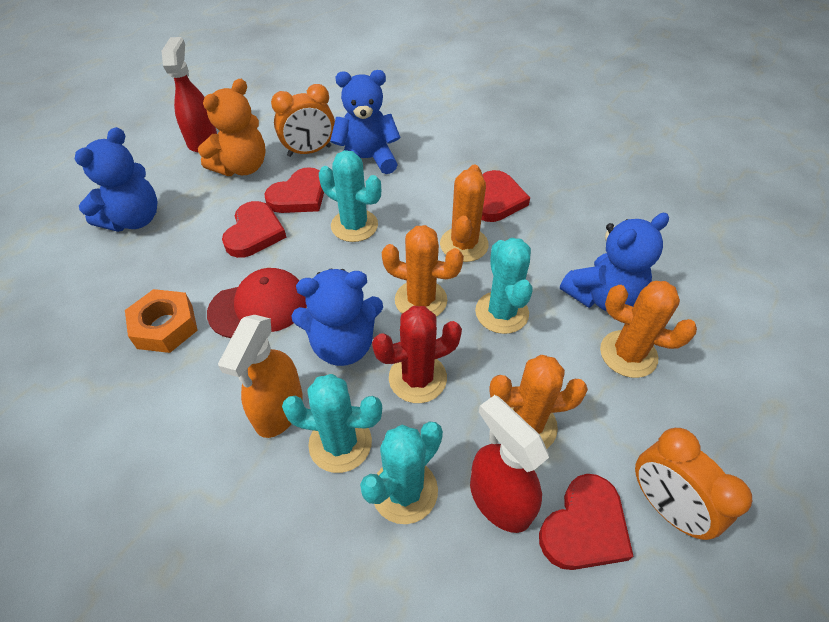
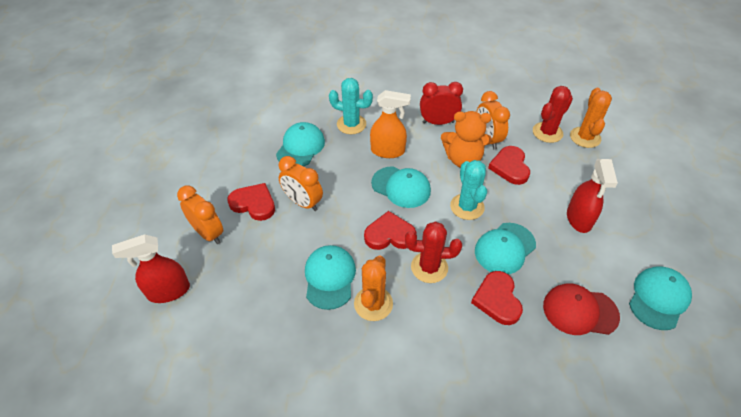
blue teddy bear: 4 -> 0
orange cactus: 4 -> 2
orange clock: 2 -> 3
orange nut: 1 -> 0
red cactus: 1 -> 2
red clock: 0 -> 1
turquoise cactus: 4 -> 2
turquoise cap: 0 -> 5

